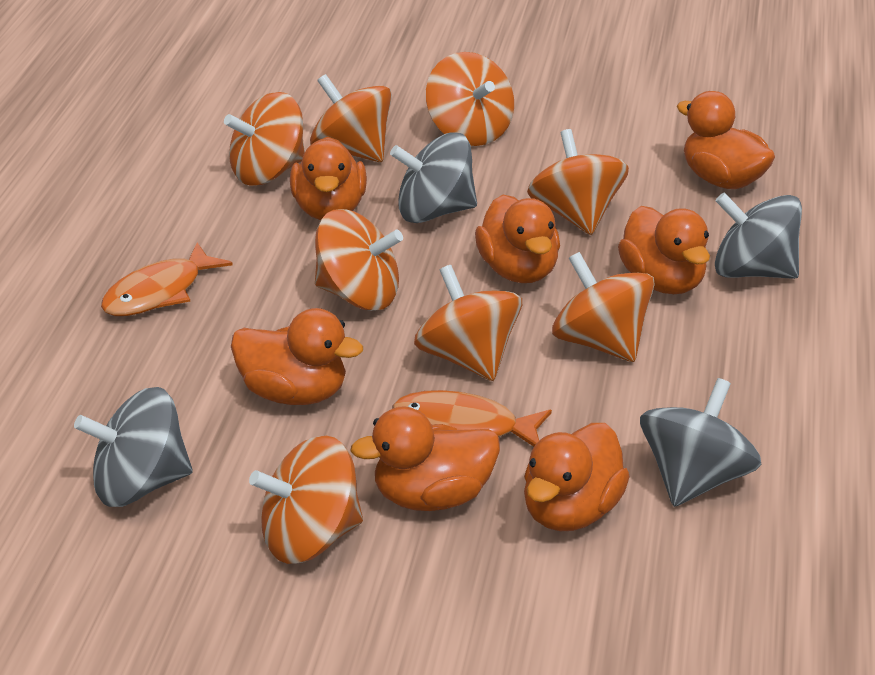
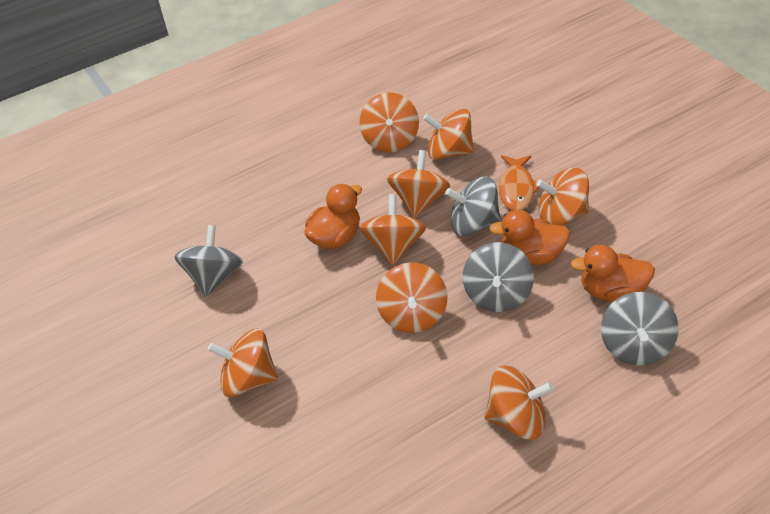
orange duck: 7 -> 3
orange fish: 2 -> 1

